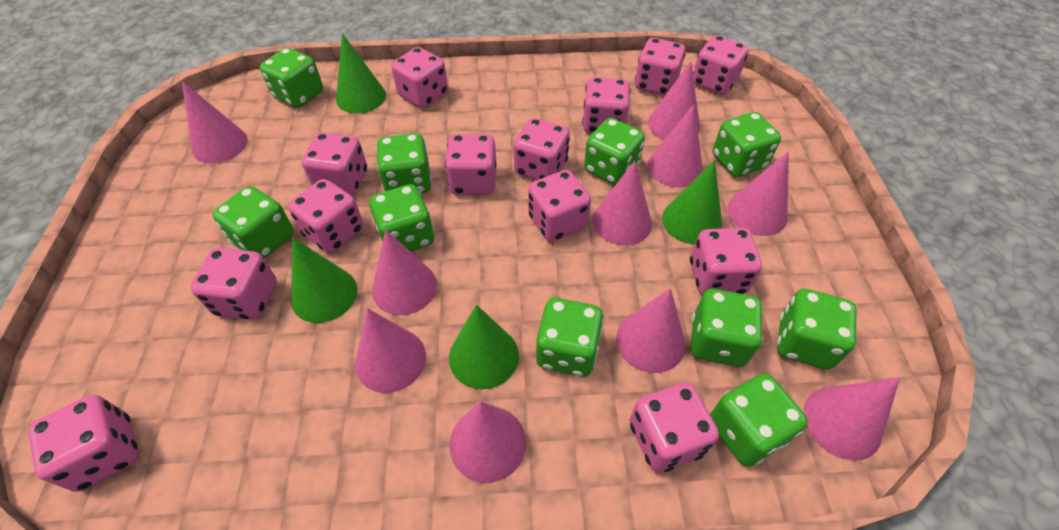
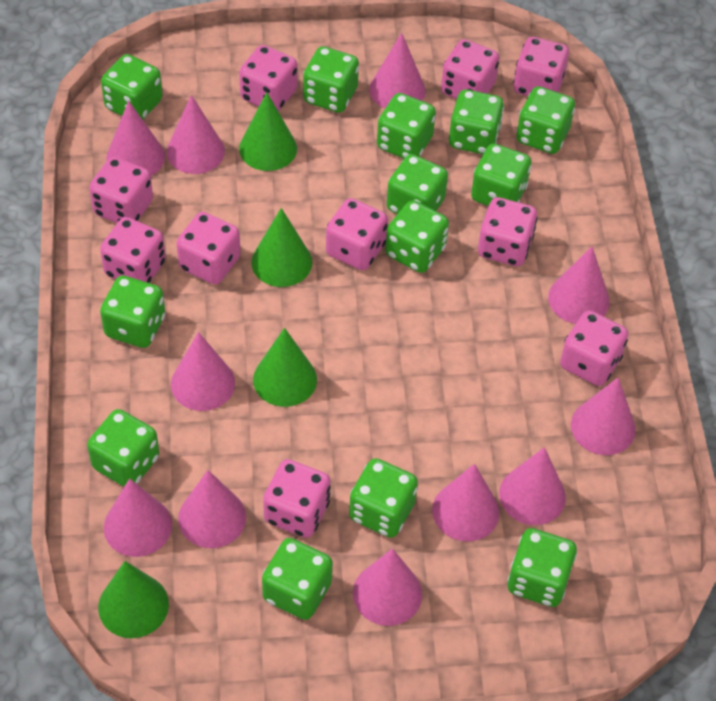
green dice: 10 -> 13
pink cone: 10 -> 11
pink dice: 13 -> 10

